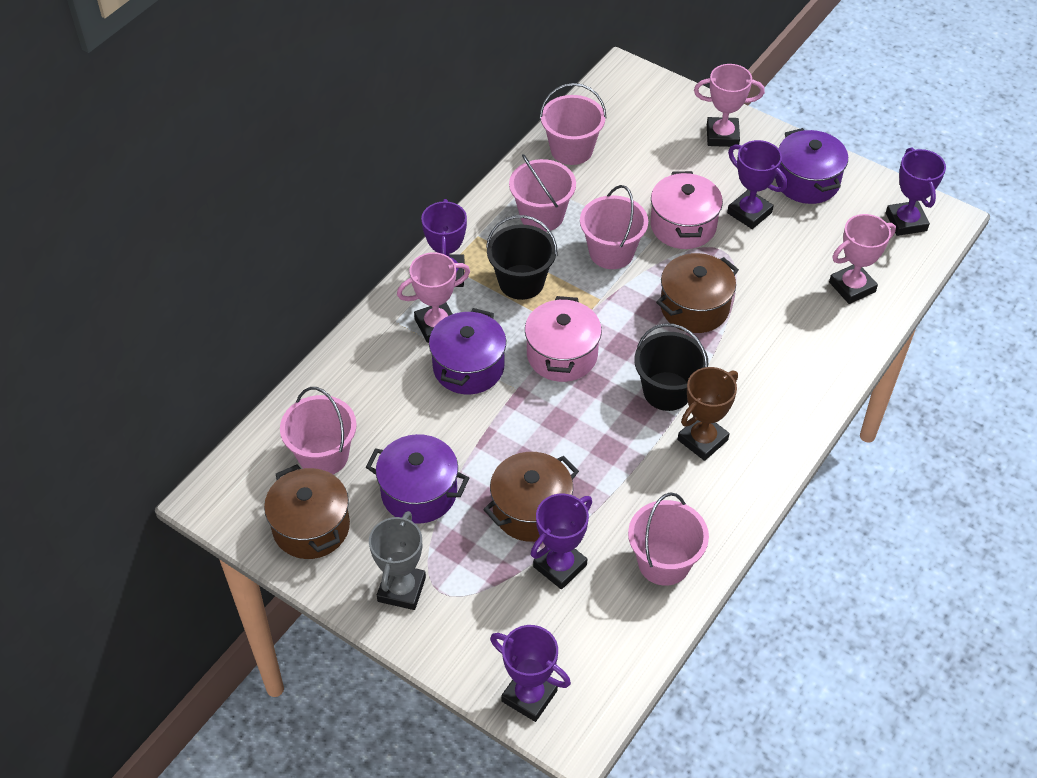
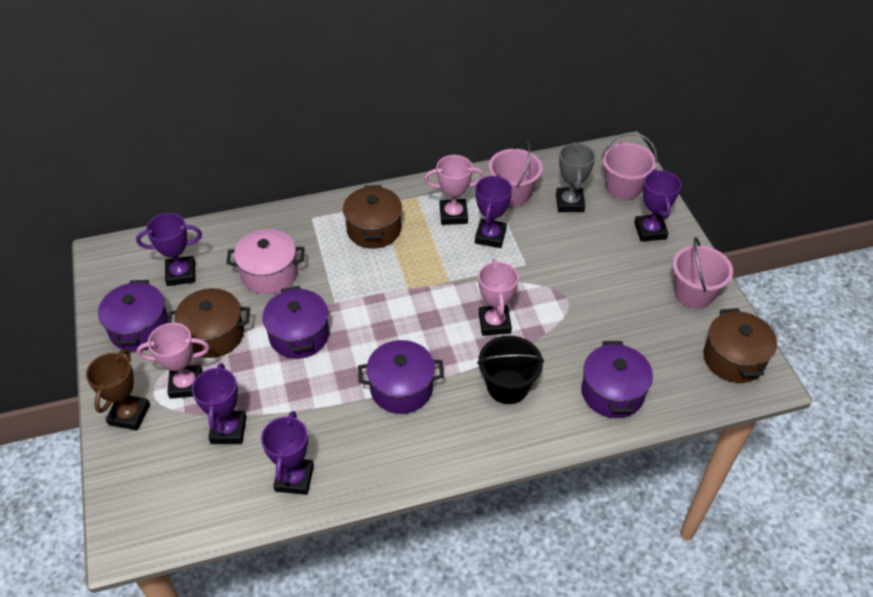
black bucket: 2 -> 1
pink bucket: 5 -> 3
pink pot: 2 -> 1
purple pot: 3 -> 4

